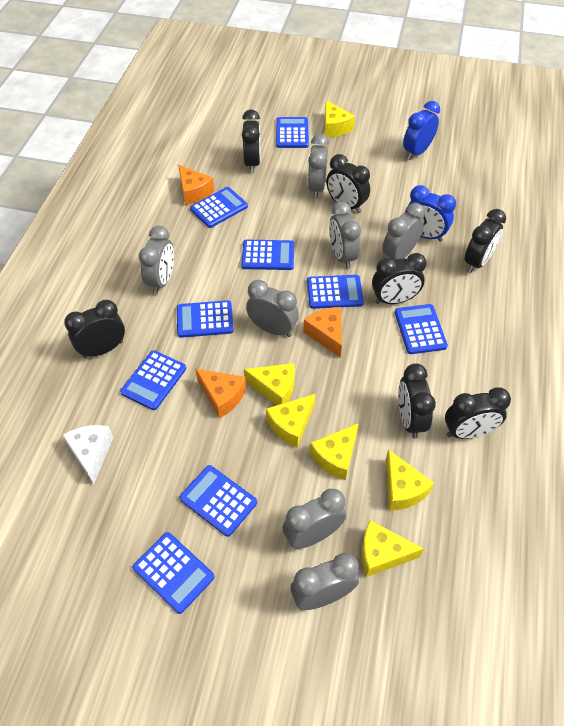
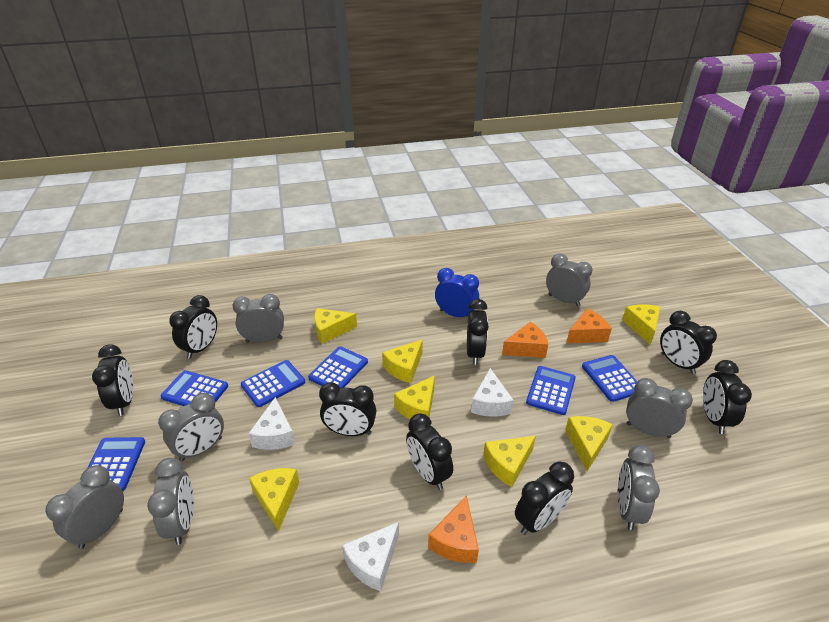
black clock: 7 -> 8
blue calculator: 9 -> 6
blue clock: 2 -> 1
white cheese: 1 -> 3
yellow cheese: 6 -> 7

